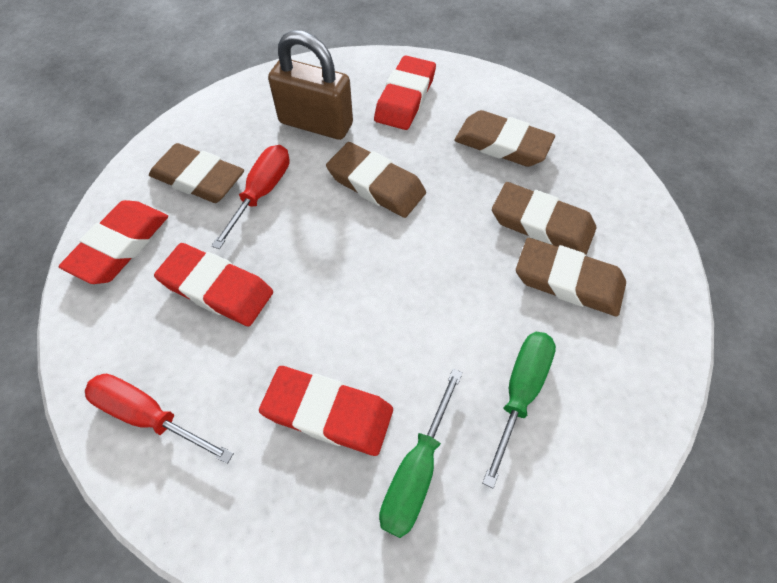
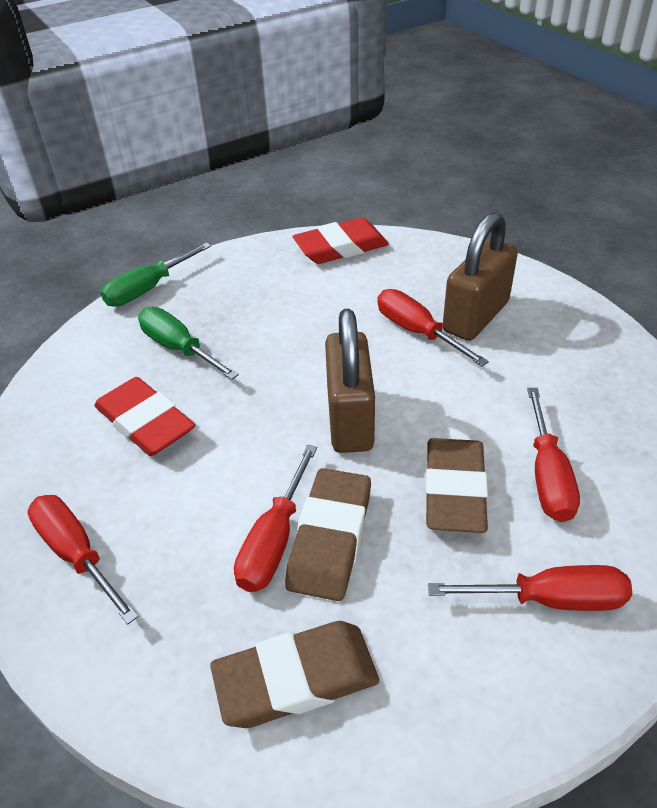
brown eraser: 5 -> 3
brown padlock: 1 -> 2
red eraser: 4 -> 2
red screwdriver: 2 -> 5

